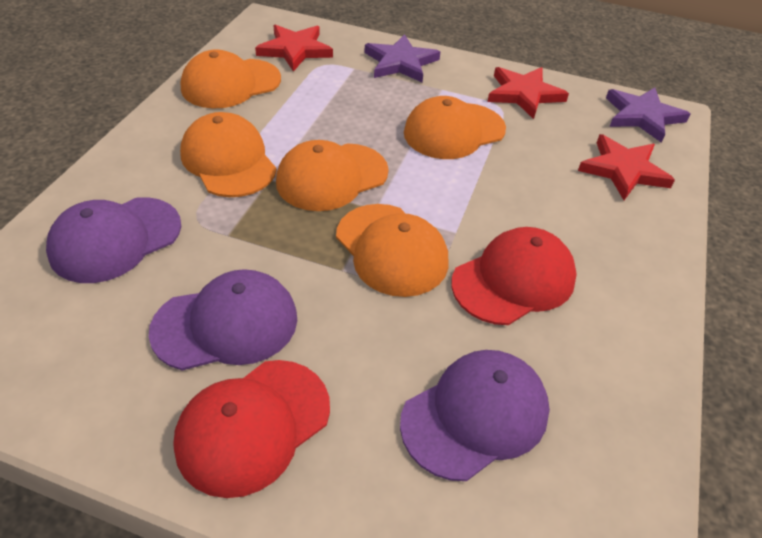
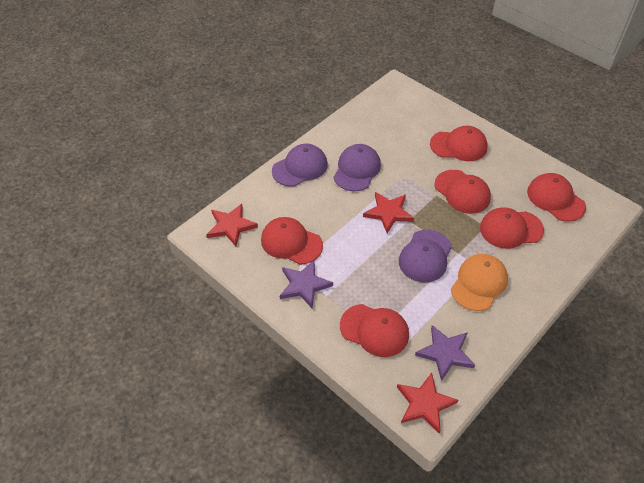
orange cap: 5 -> 1
red cap: 2 -> 6

